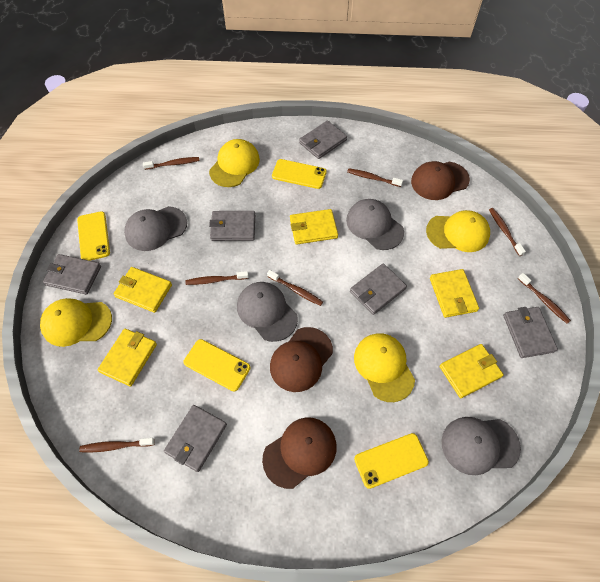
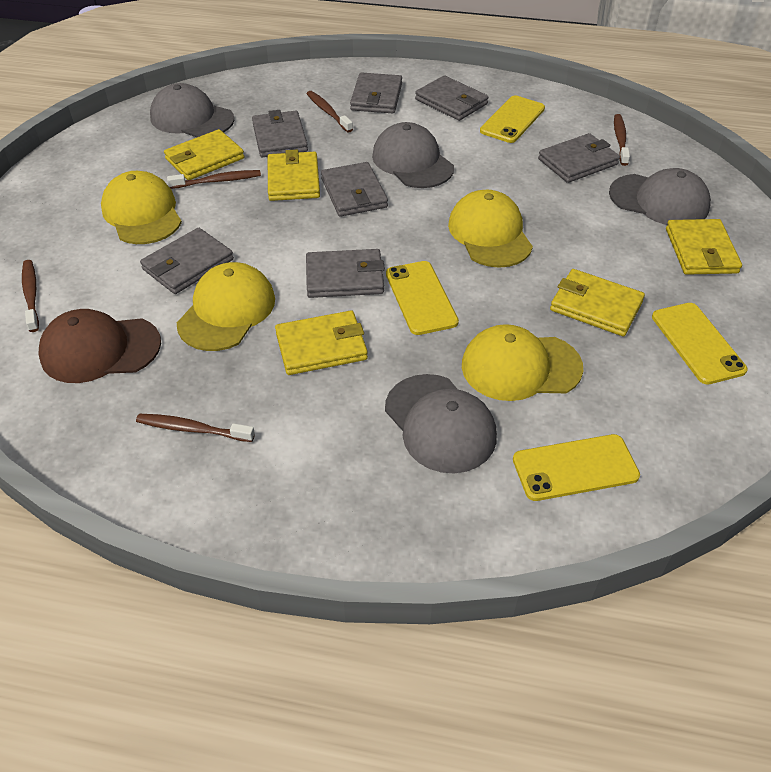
brown cap: 3 -> 1
brown toothbrush: 7 -> 5
grey wallet: 6 -> 7

